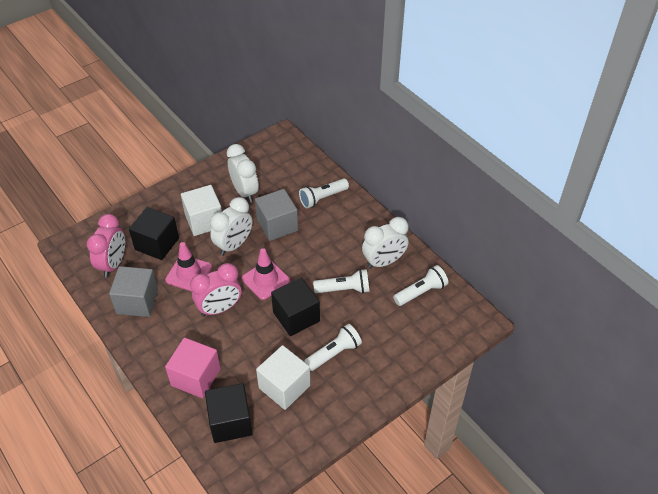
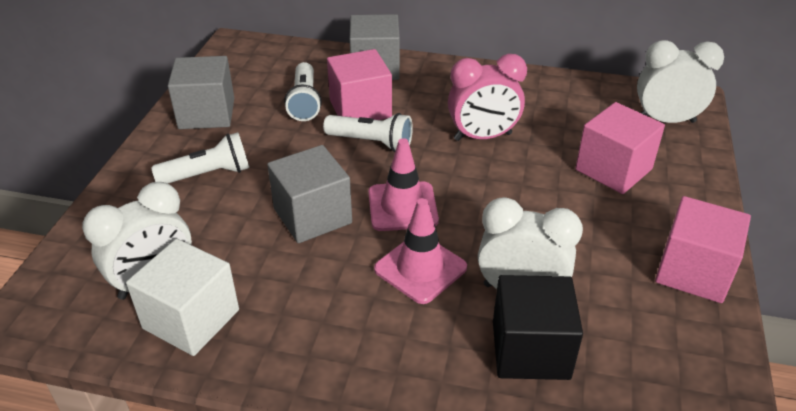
black cube: 3 -> 1
grey cube: 2 -> 3
pink clock: 2 -> 1
pink cube: 1 -> 3
white cube: 2 -> 1
white flashlight: 4 -> 3

